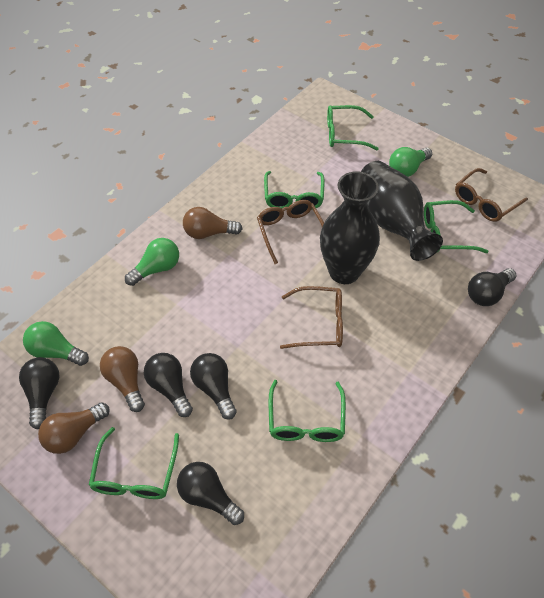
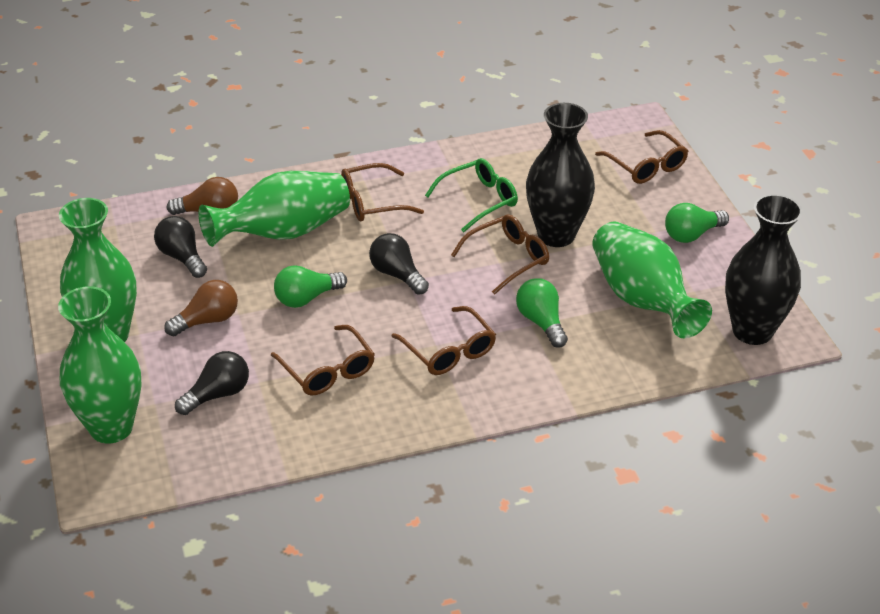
black light bulb: 5 -> 3
brown glasses: 3 -> 5
brown light bulb: 3 -> 2
green glasses: 5 -> 1
green vase: 0 -> 4

